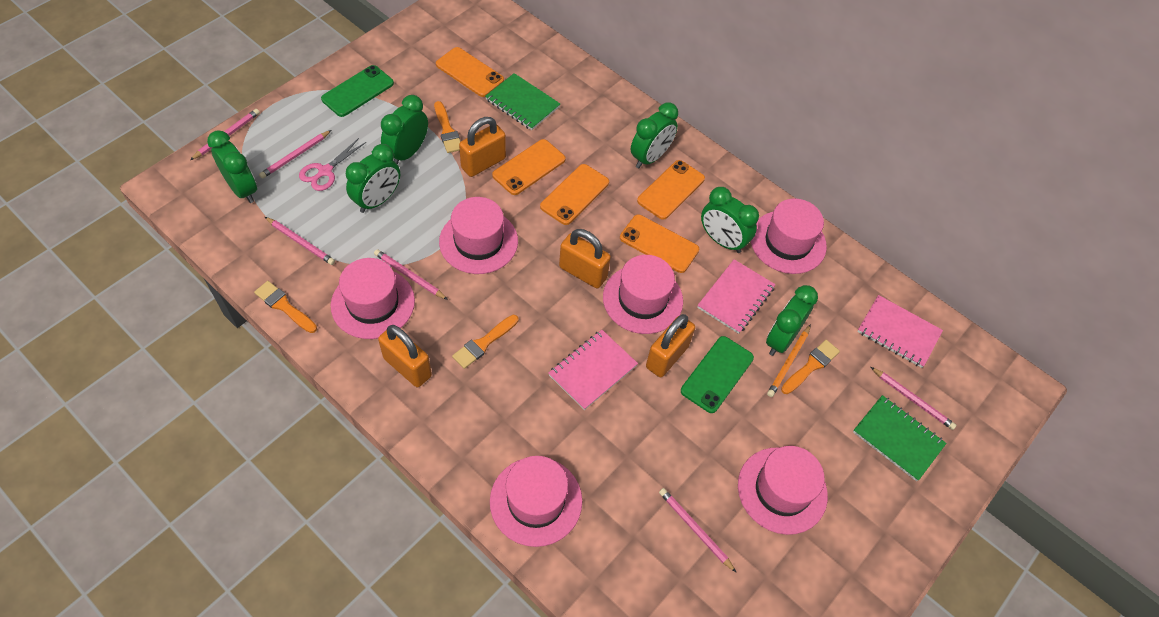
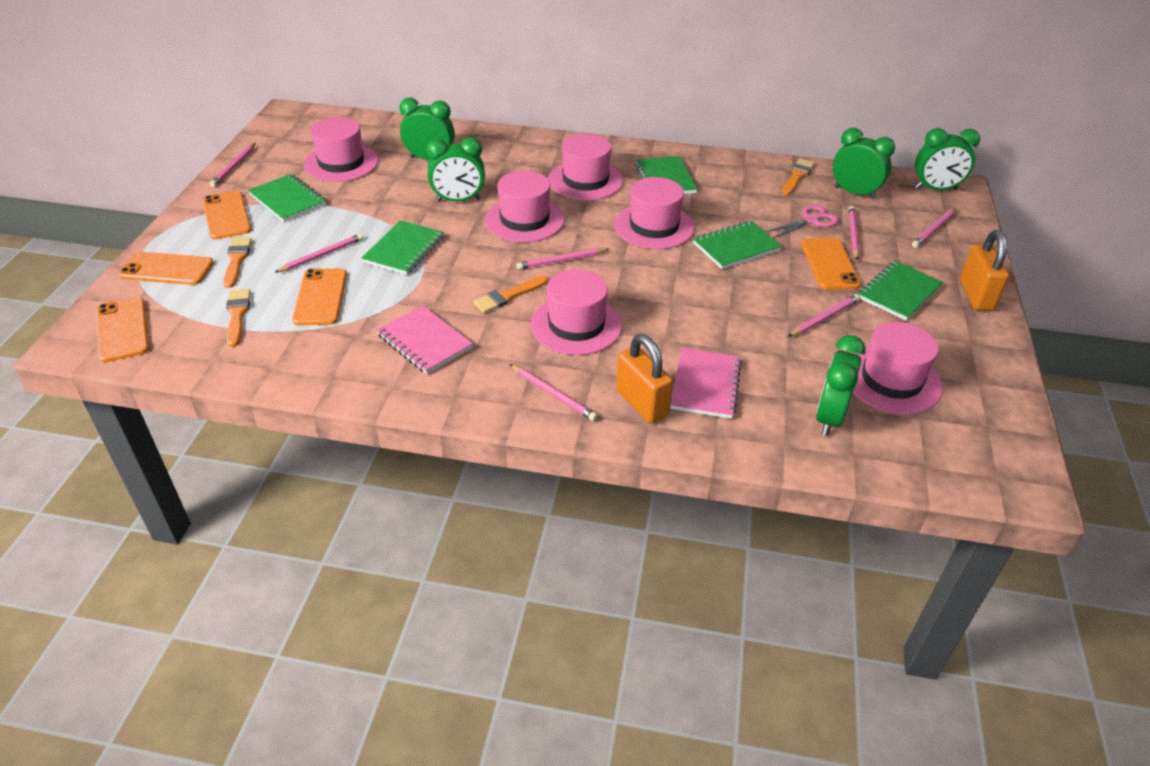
green clock: 6 -> 5
green notebook: 2 -> 5
green phone: 2 -> 0
orange padlock: 4 -> 2
orange pencil: 1 -> 0
pink notebook: 3 -> 2
pink pencil: 6 -> 7

